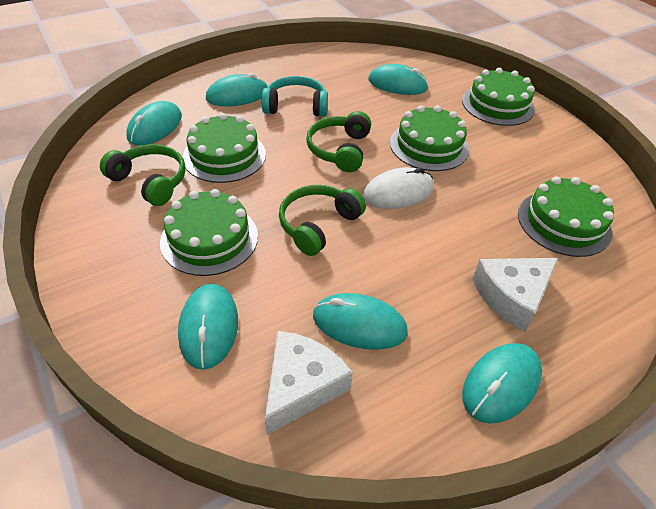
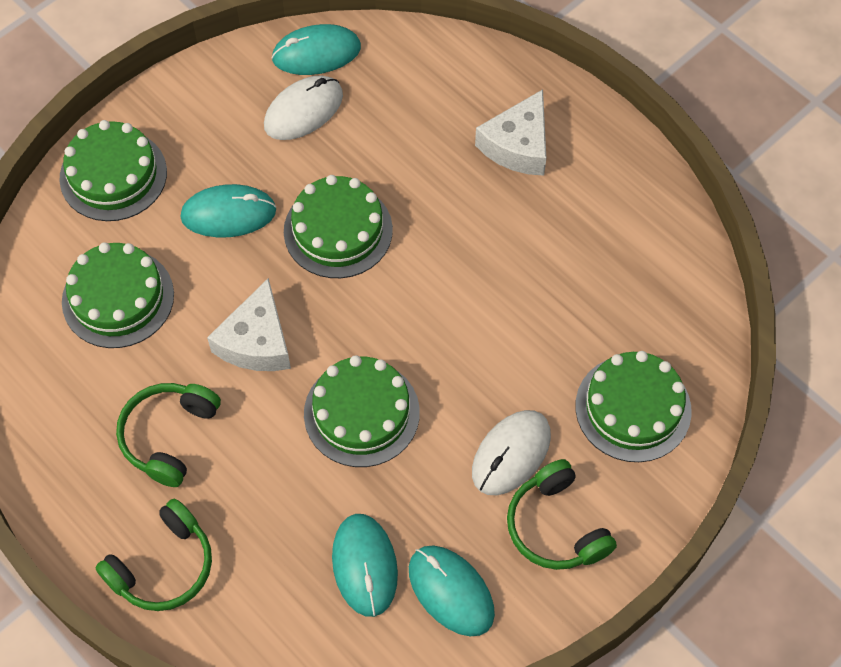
turquoise headphones: 1 -> 0
turquoise mouse: 6 -> 4
white mouse: 1 -> 2

